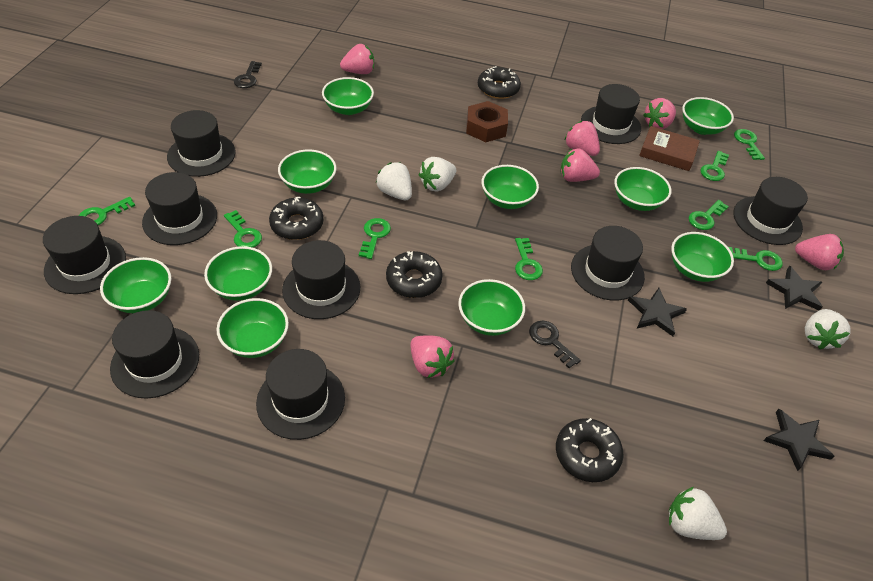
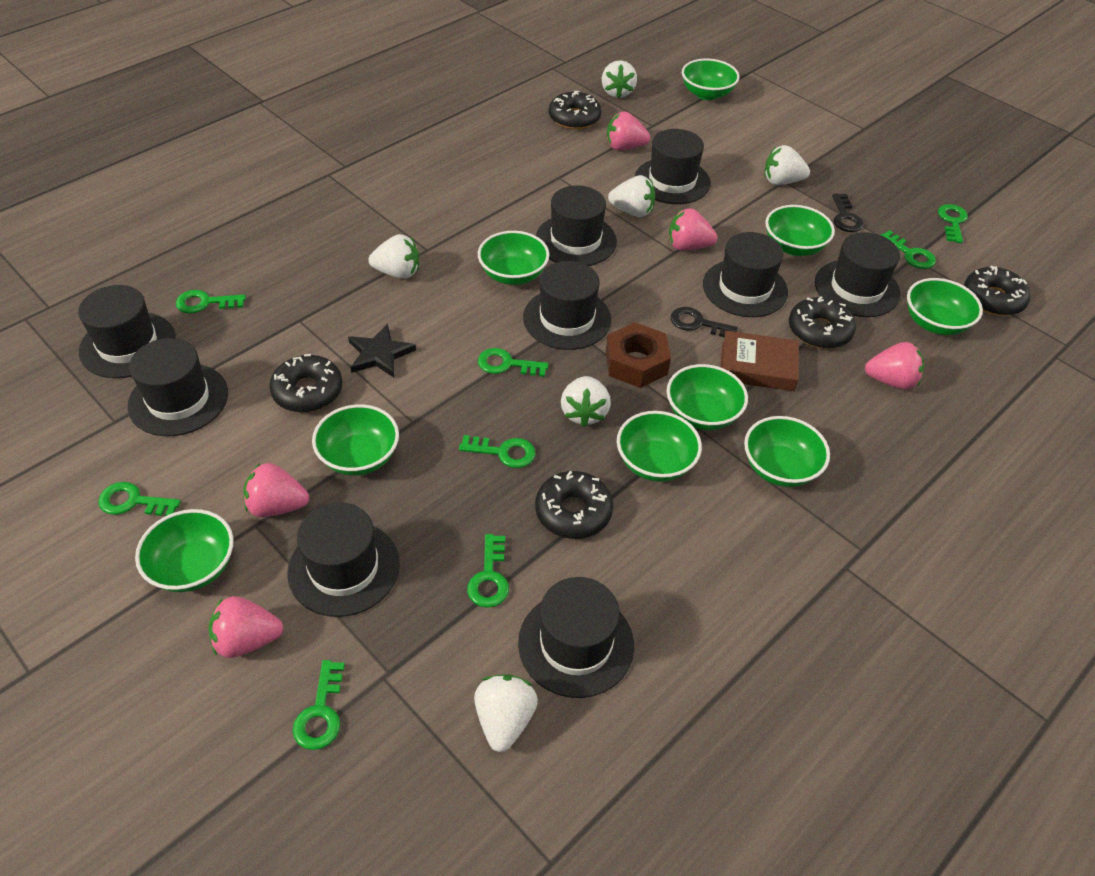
black donut: 4 -> 5
black star: 3 -> 1
green bowl: 10 -> 9
pink strawberry: 6 -> 5
white strawberry: 4 -> 6

